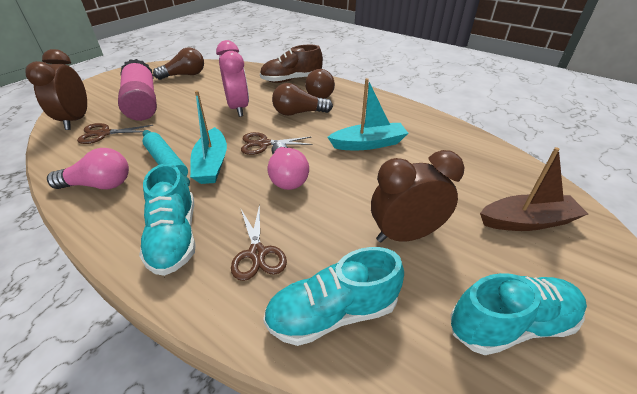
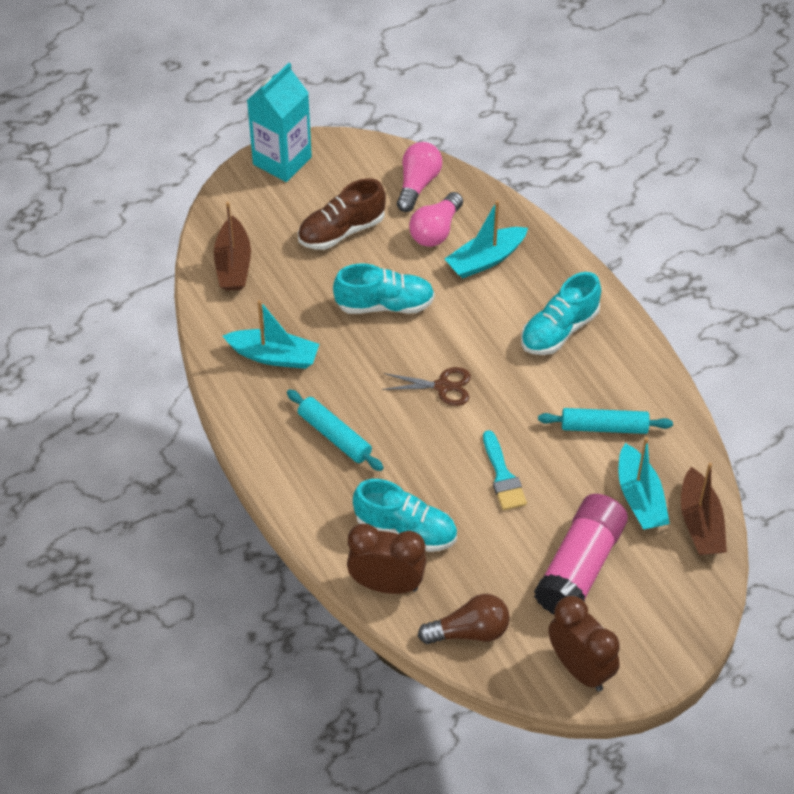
brown boat: 1 -> 2
brown light bulb: 3 -> 1
brown scissors: 3 -> 1
pink clock: 1 -> 0
turquoise boat: 2 -> 3
turquoise brush: 0 -> 1
turquoise carton: 0 -> 1
turquoise rolling pin: 1 -> 2

